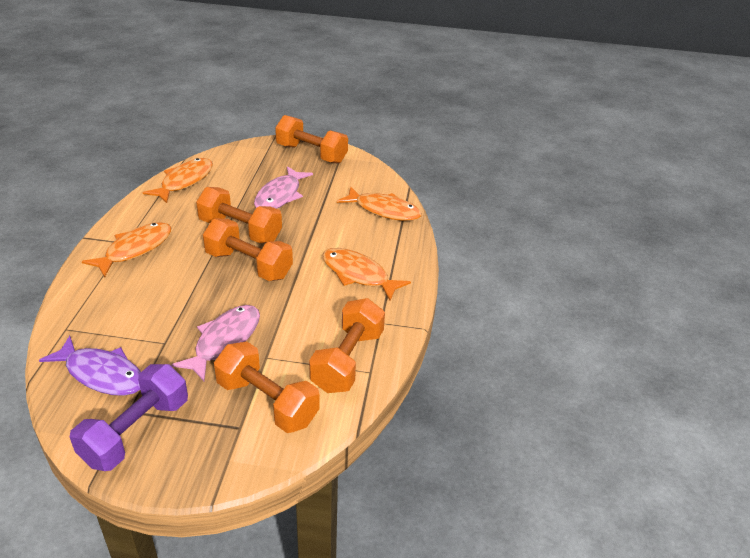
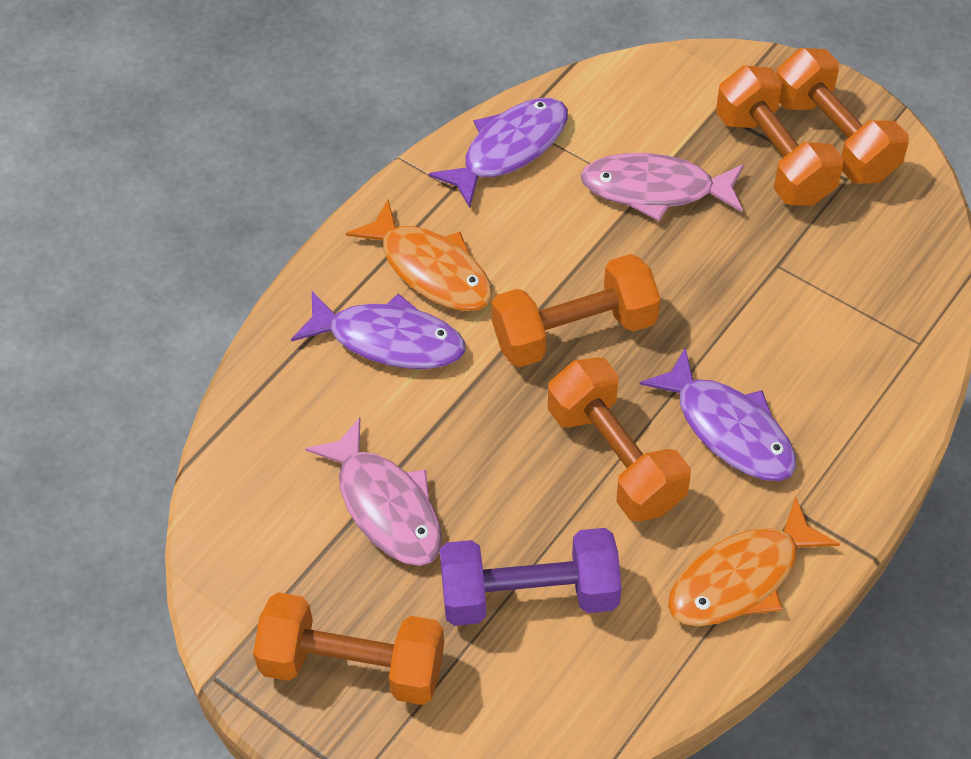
orange fish: 4 -> 2
purple fish: 1 -> 3

